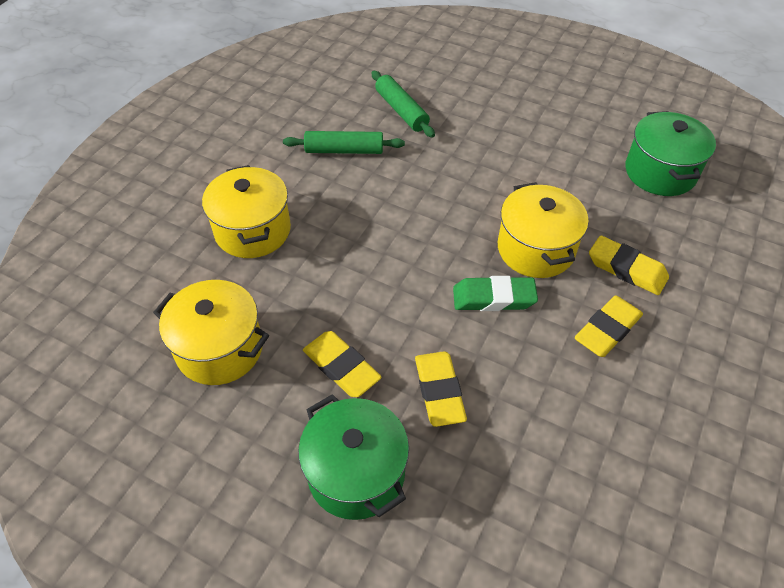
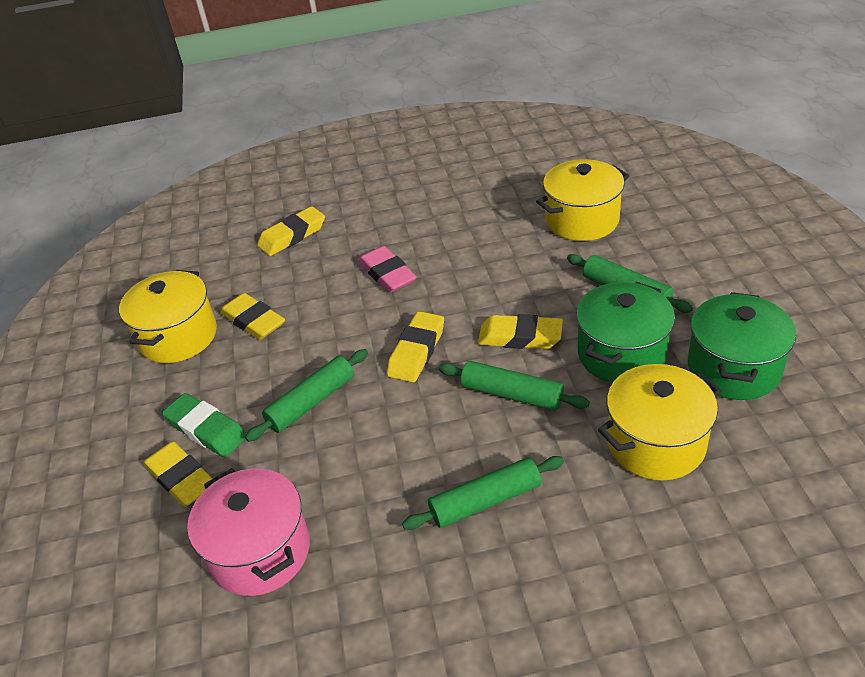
green rolling pin: 2 -> 4
pink eraser: 0 -> 1
pink pot: 0 -> 1
yellow eraser: 4 -> 5

